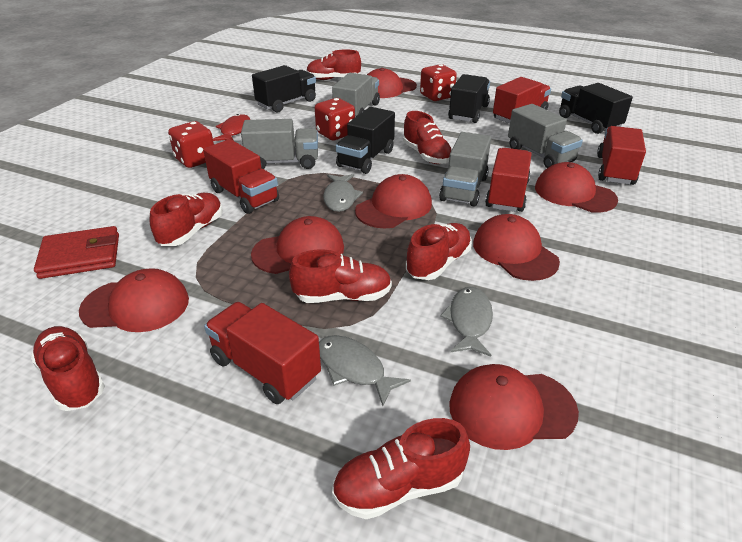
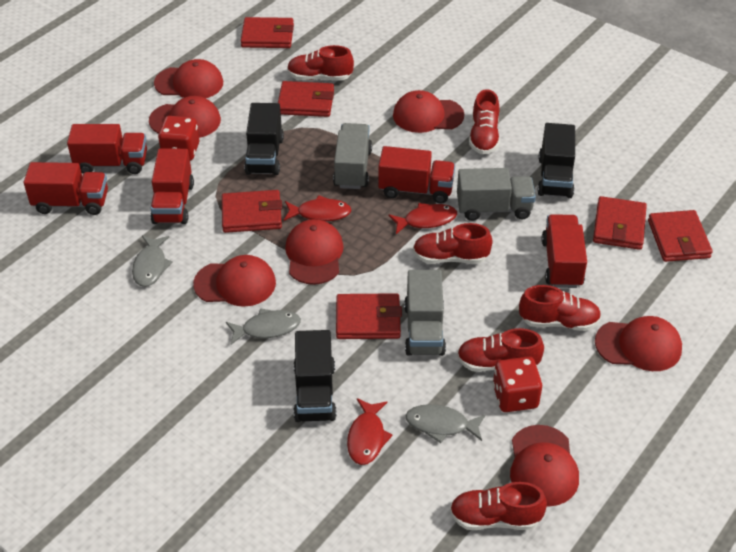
black truck: 4 -> 3
grey truck: 4 -> 3
red dice: 3 -> 2
red fish: 1 -> 3
red shoe: 7 -> 6
red wallet: 1 -> 6

